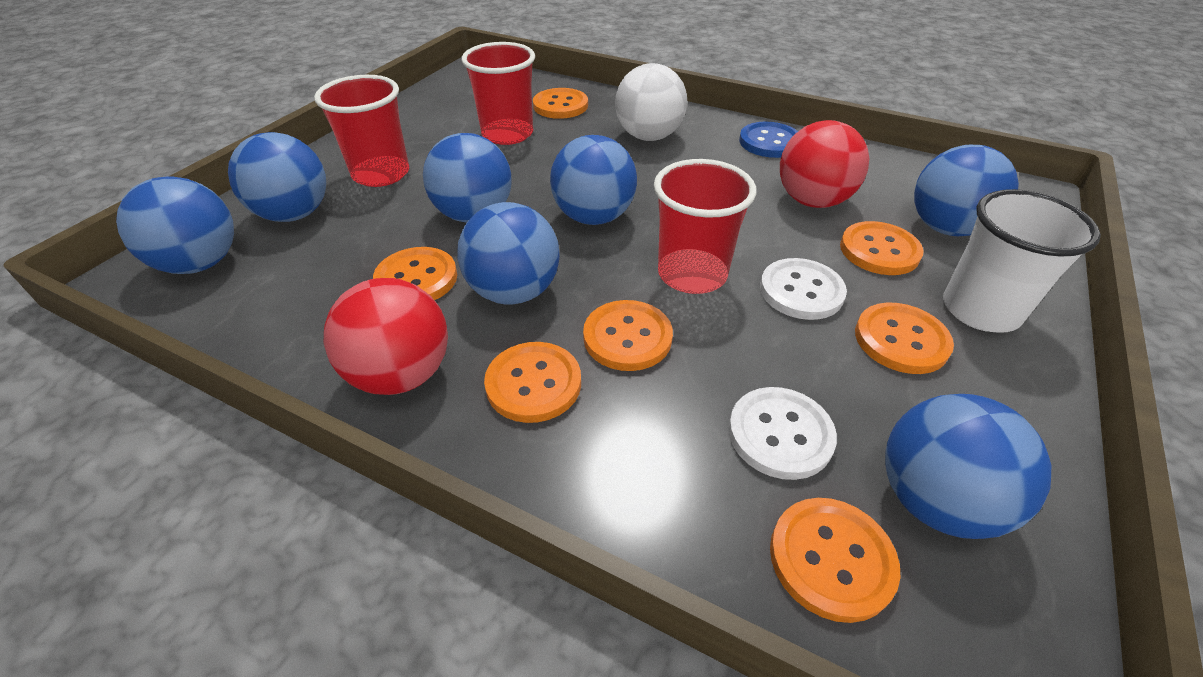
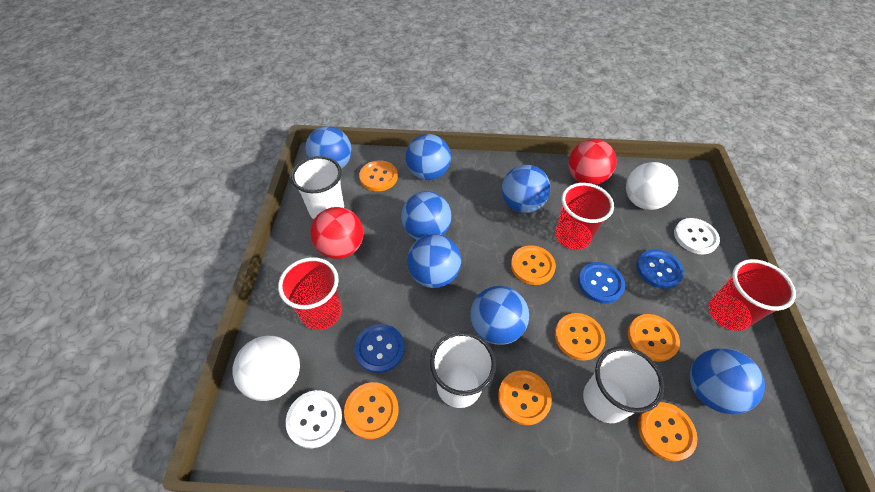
blue button: 1 -> 3
white ball: 1 -> 2
white cup: 1 -> 3

